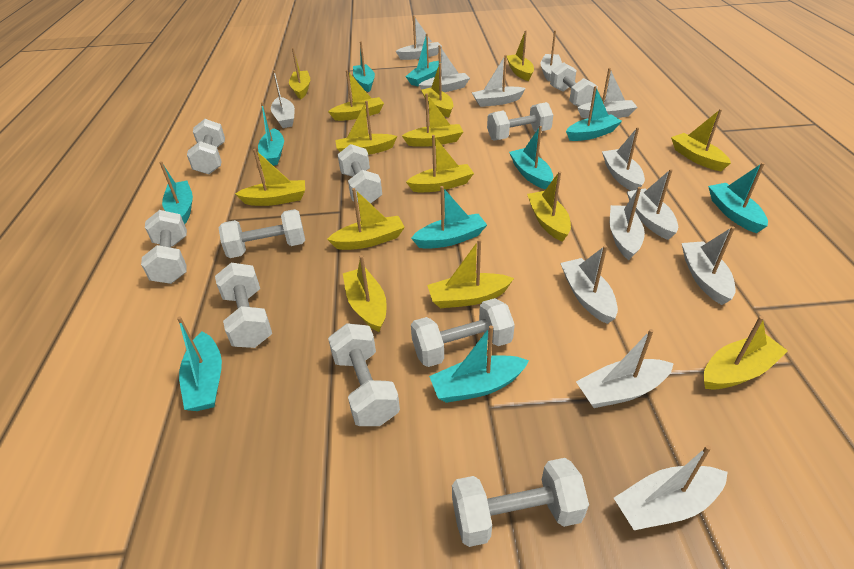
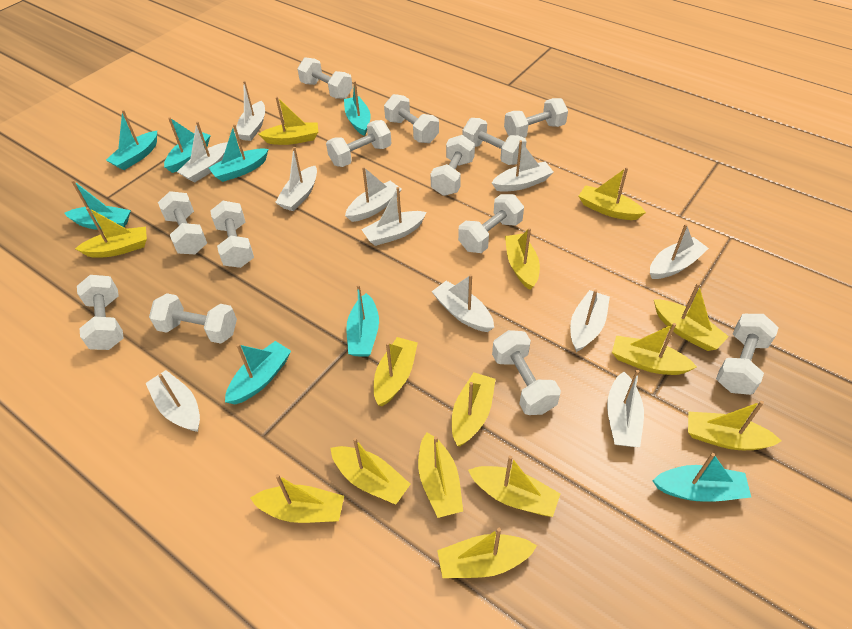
turquoise boat: 10 -> 8
white boat: 13 -> 11
white dumbbell: 10 -> 13

